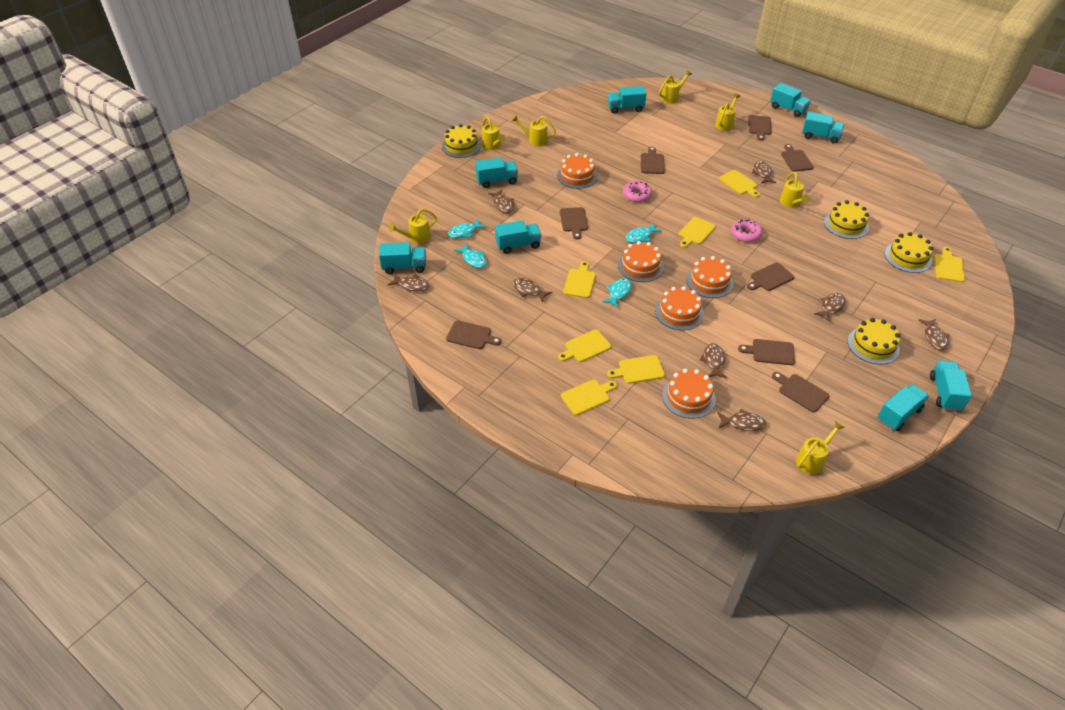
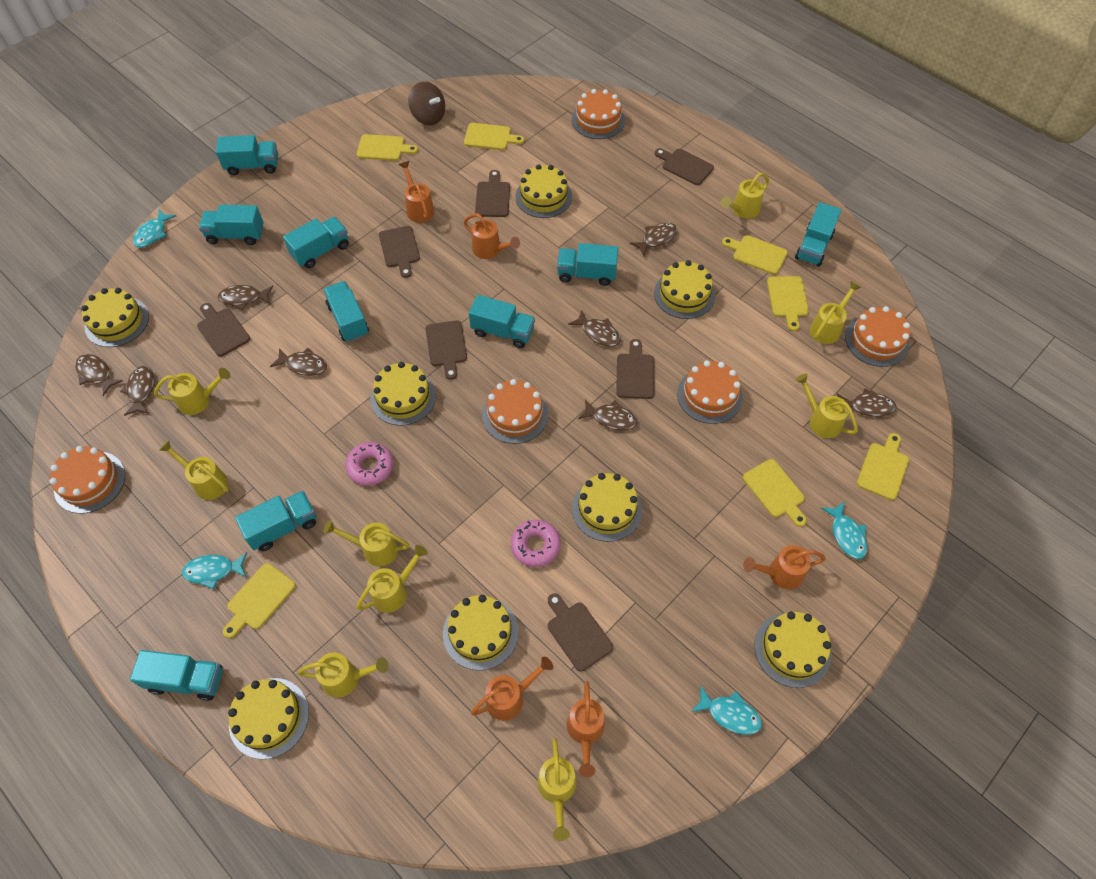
brown cutting board: 8 -> 7
brown spinning top: 0 -> 1
orange watering can: 0 -> 5
turquoise truck: 8 -> 9
yellow cake: 4 -> 8
yellow watering can: 7 -> 9

